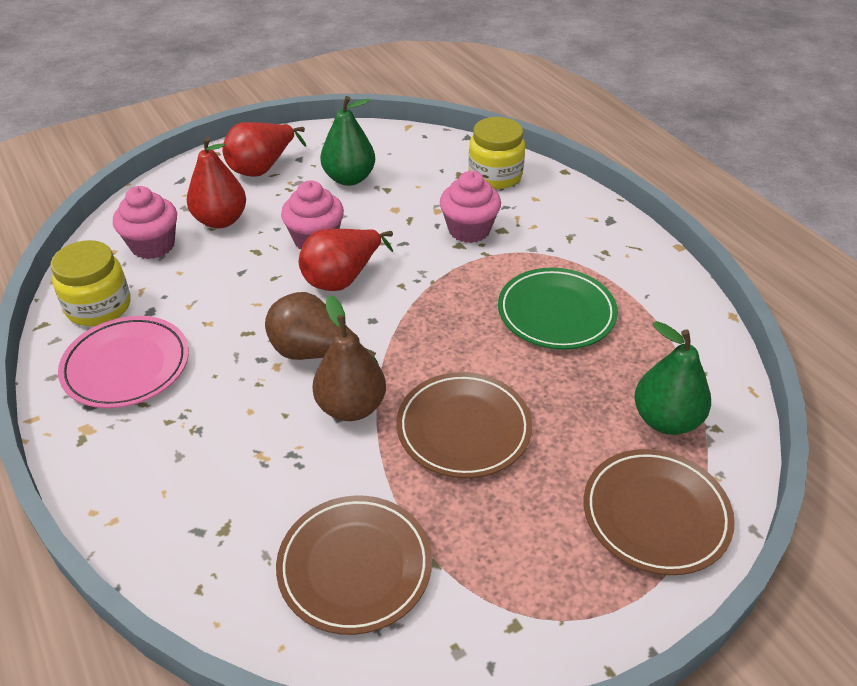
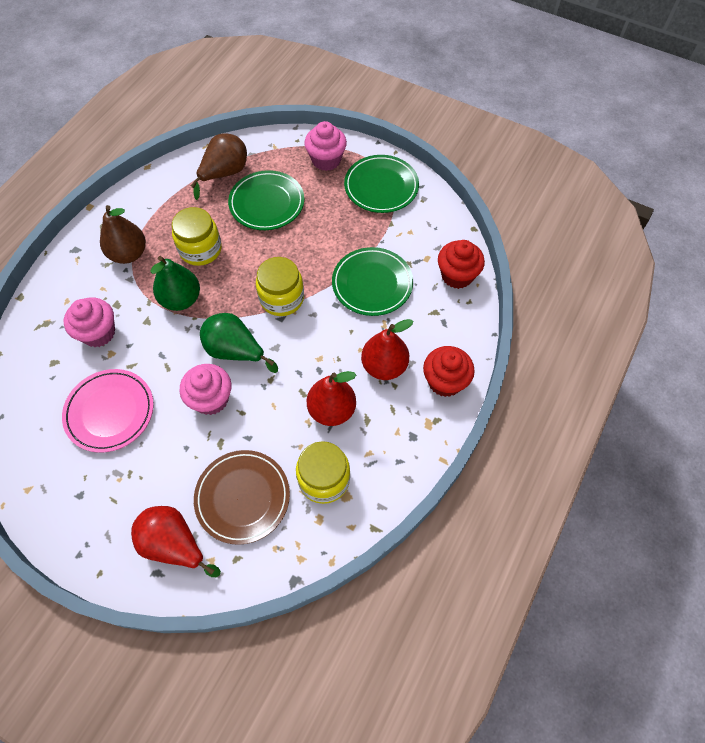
brown plate: 3 -> 1
green plate: 1 -> 3
red cupcake: 0 -> 2
yellow jar: 2 -> 3

